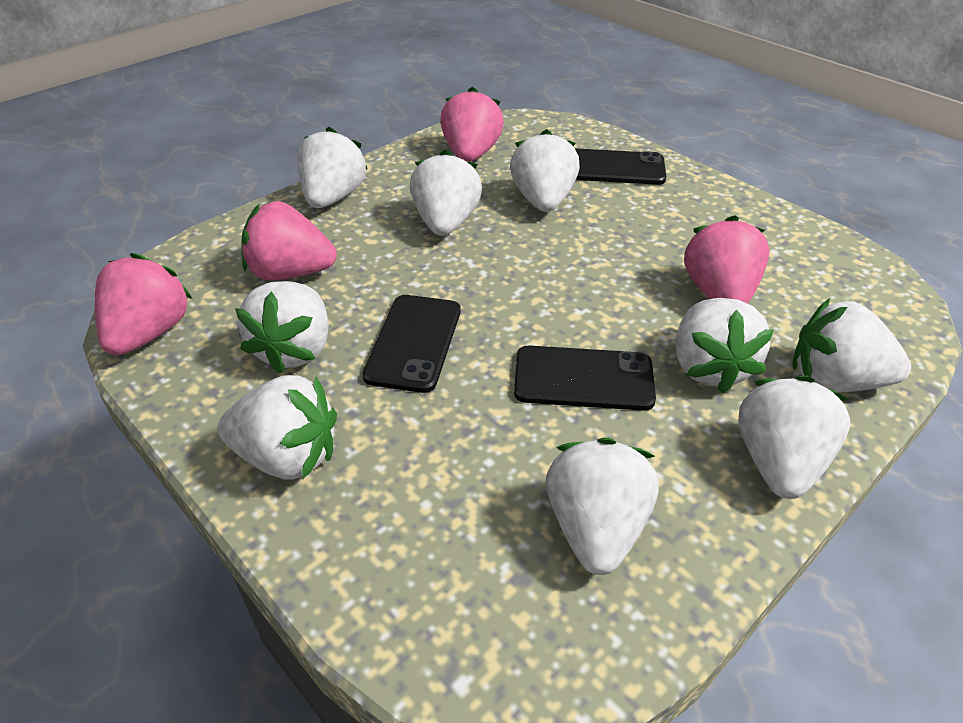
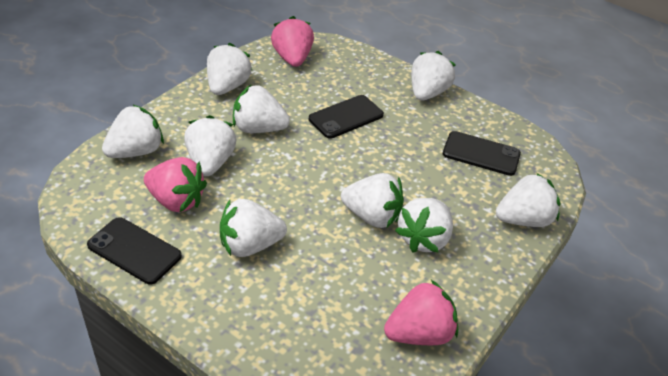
pink strawberry: 4 -> 3

